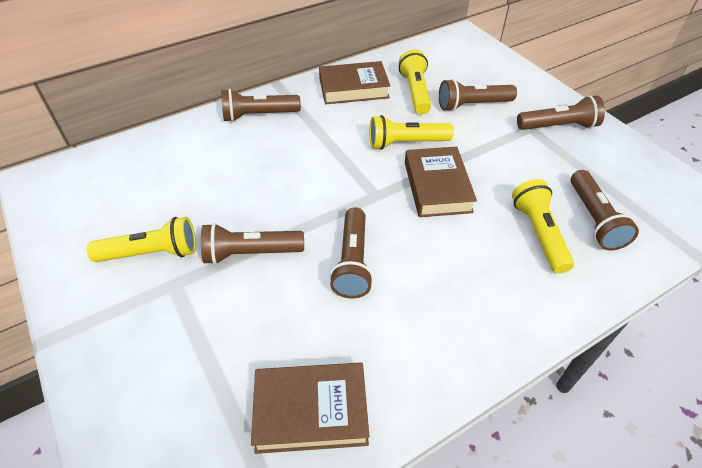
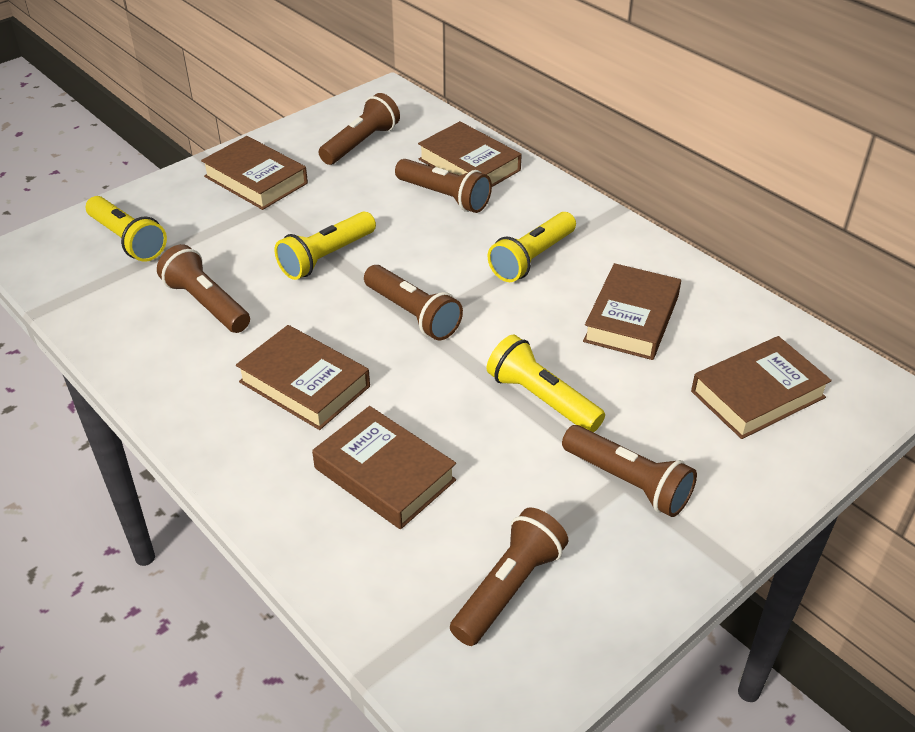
brown book: 3 -> 6

